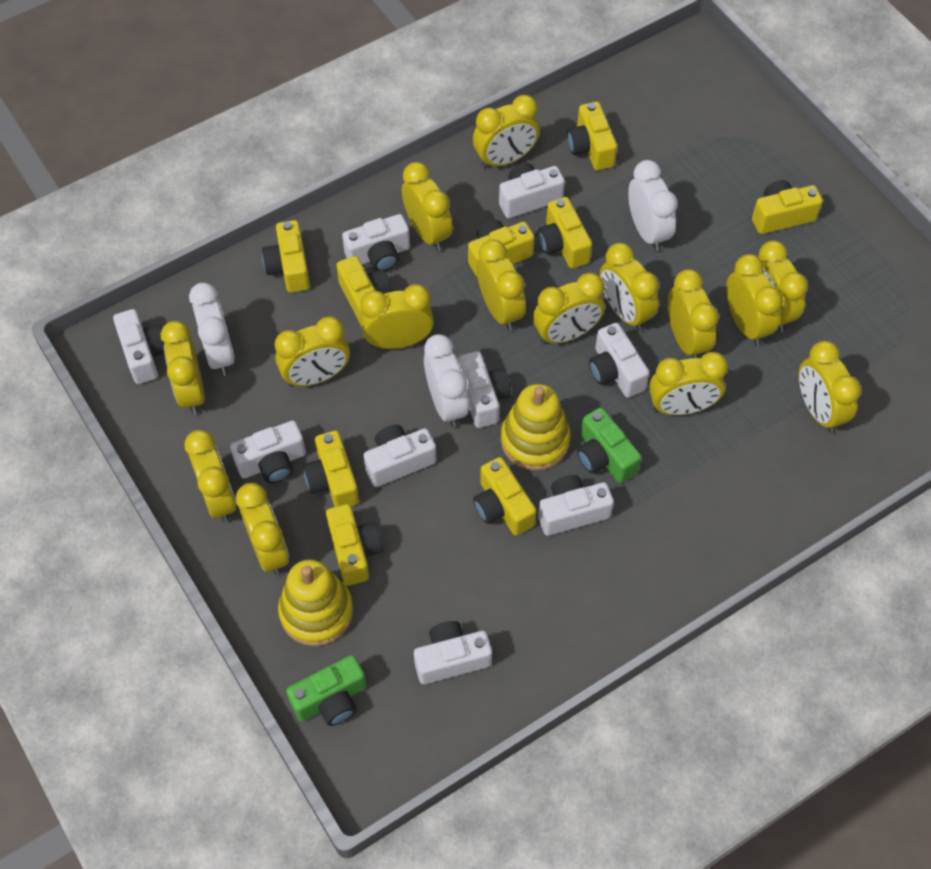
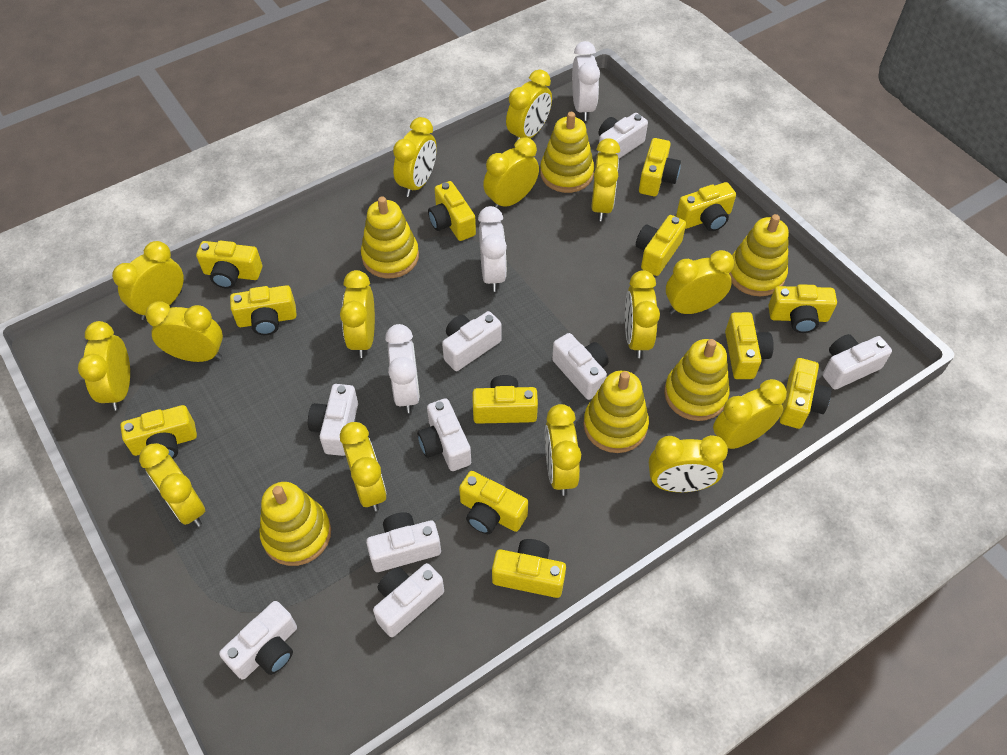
green camera: 2 -> 0
yellow camera: 9 -> 13
yellow stacking toy: 2 -> 6

